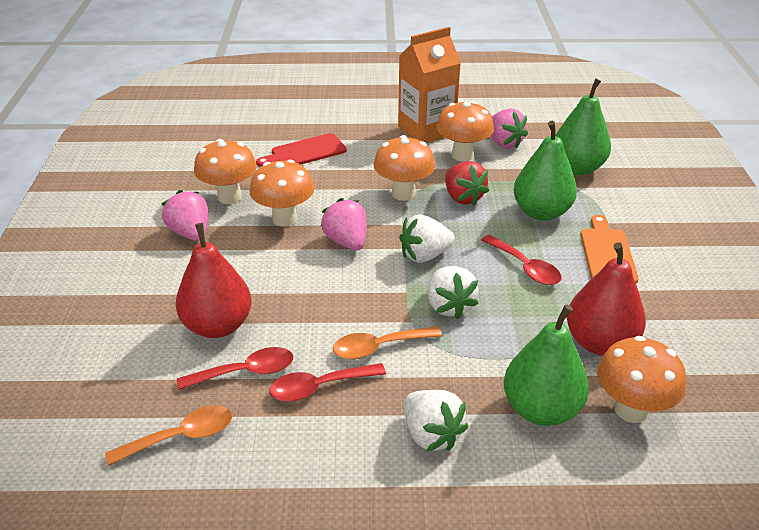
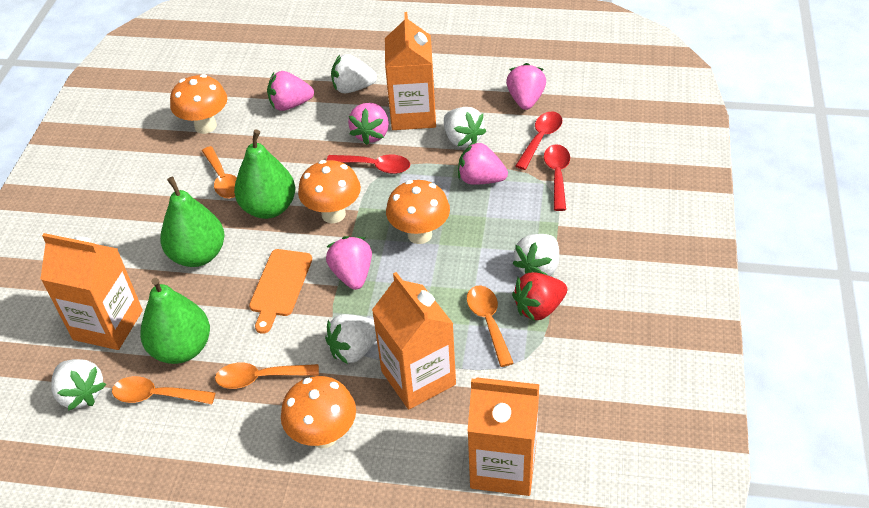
orange carton: 1 -> 4
orange mushroom: 5 -> 4
orange spoon: 2 -> 4
pink strawberry: 3 -> 5
red cutting board: 1 -> 0
red pear: 2 -> 0
white strawberry: 3 -> 5

